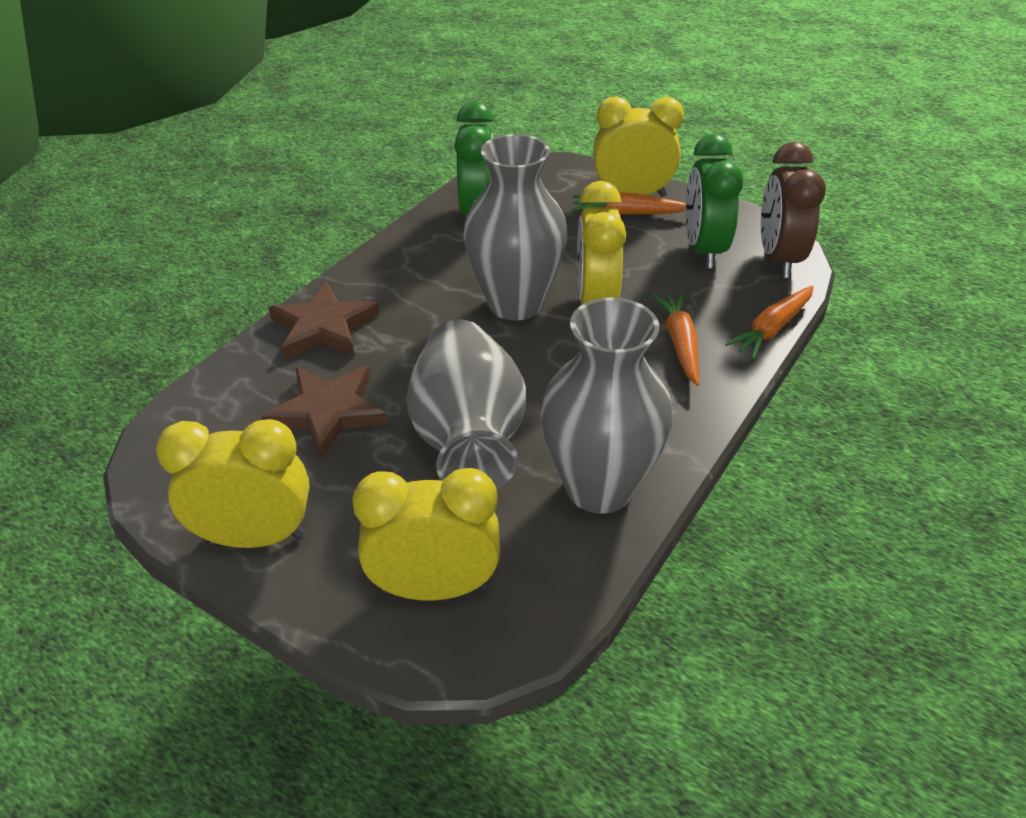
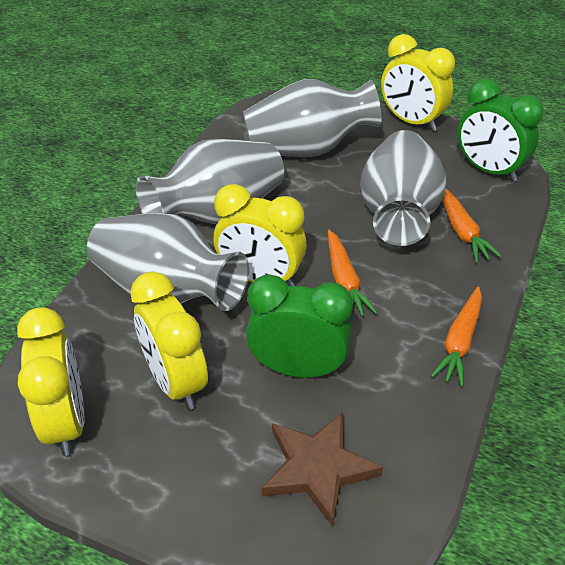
brown clock: 1 -> 0
brown star: 2 -> 1
grey vase: 3 -> 4

